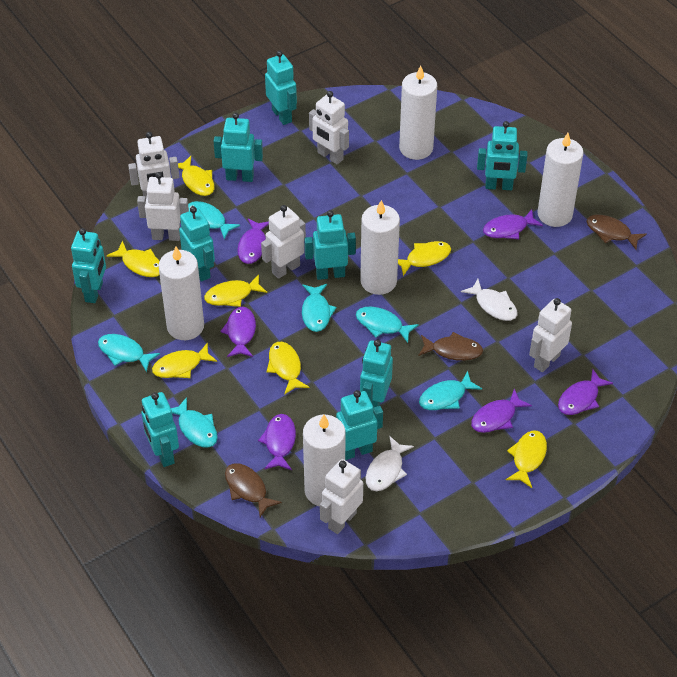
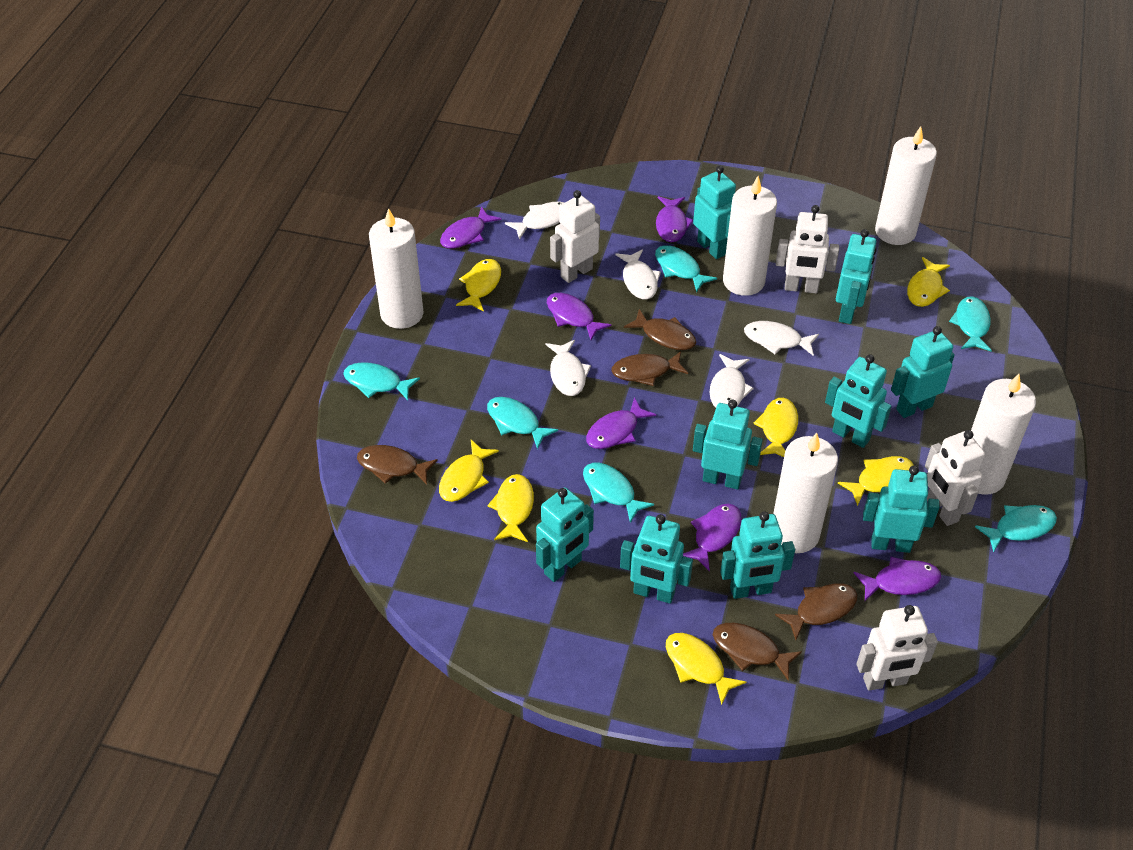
brown fish: 3 -> 5
white fish: 2 -> 5
white robot: 6 -> 4

